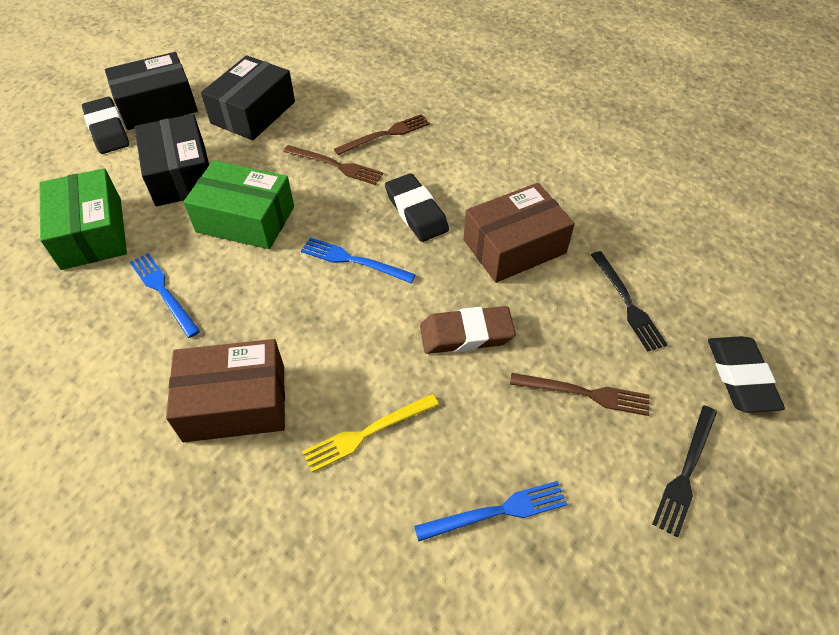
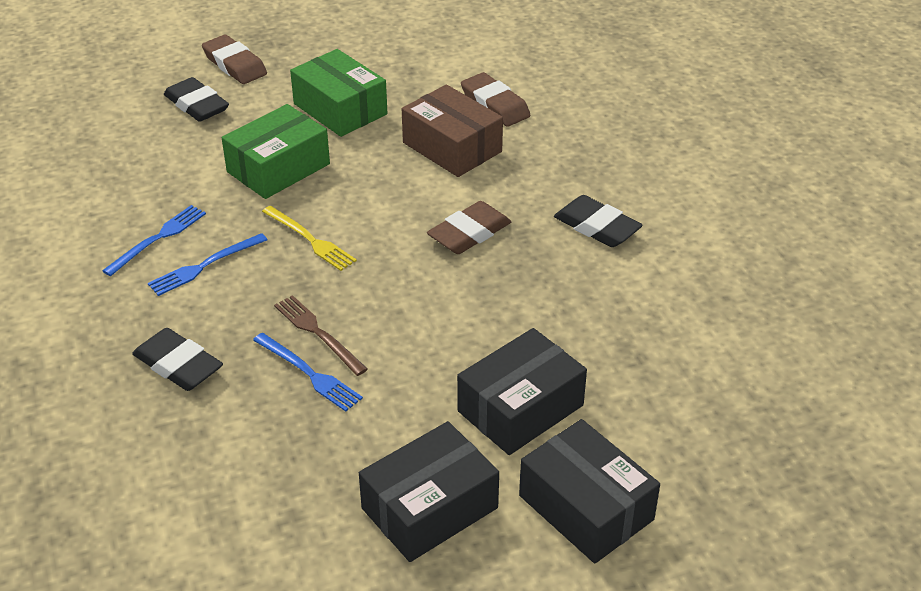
black fork: 2 -> 0
brown box: 2 -> 1
brown eraser: 1 -> 3
brown fork: 3 -> 1

